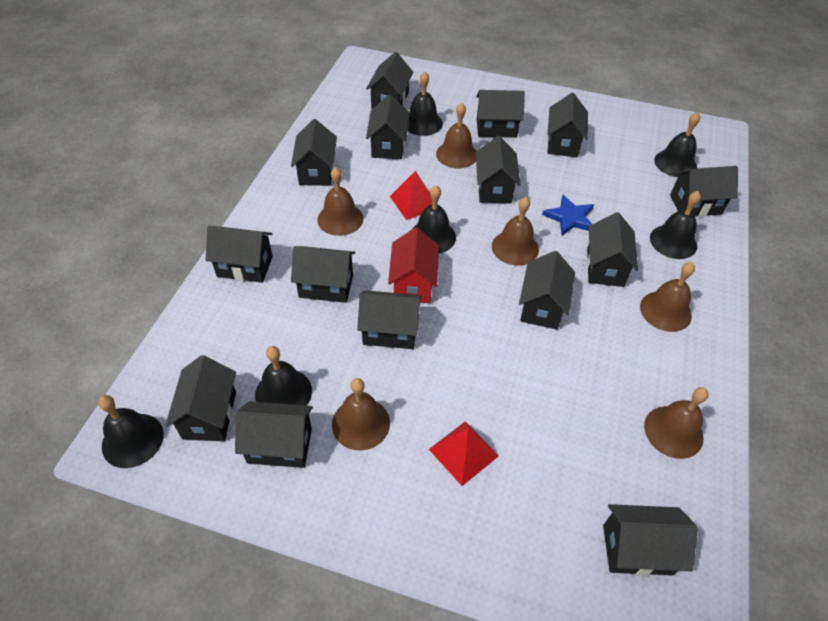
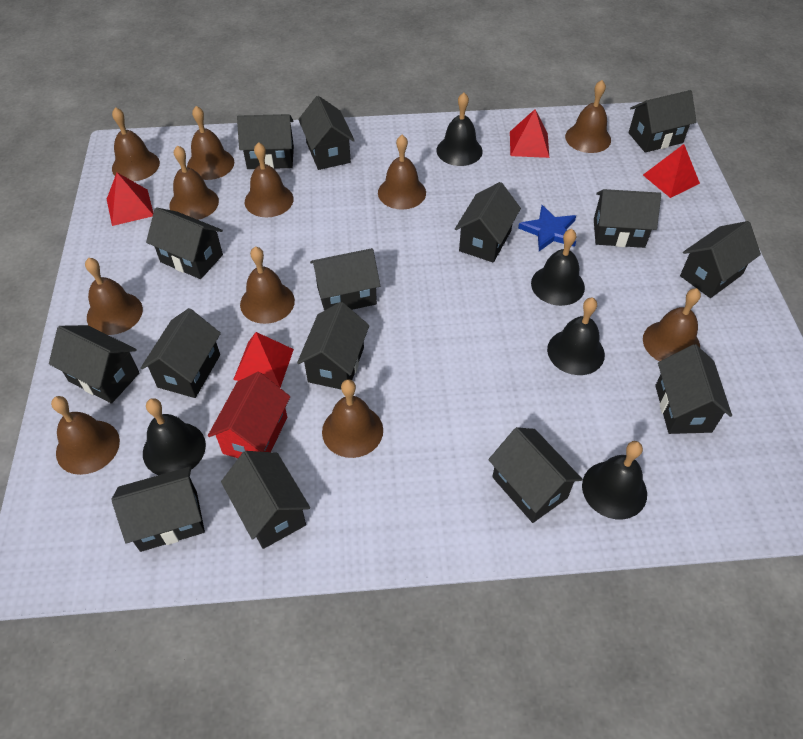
black bell: 6 -> 5
brown bell: 6 -> 11
red pyramid: 2 -> 4

